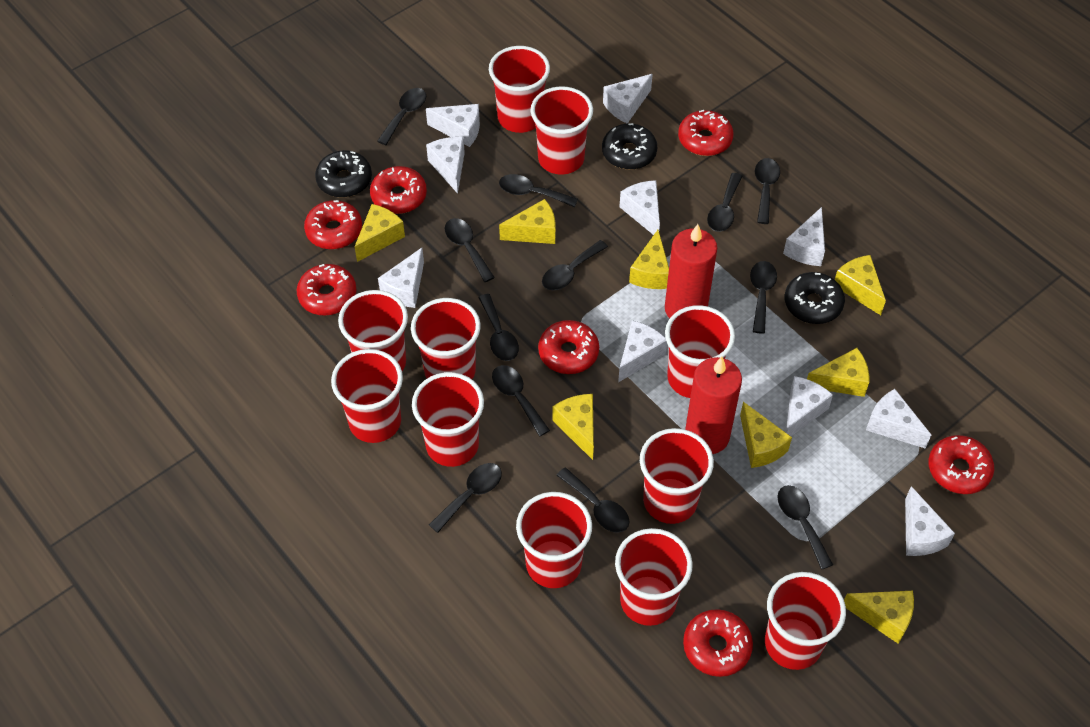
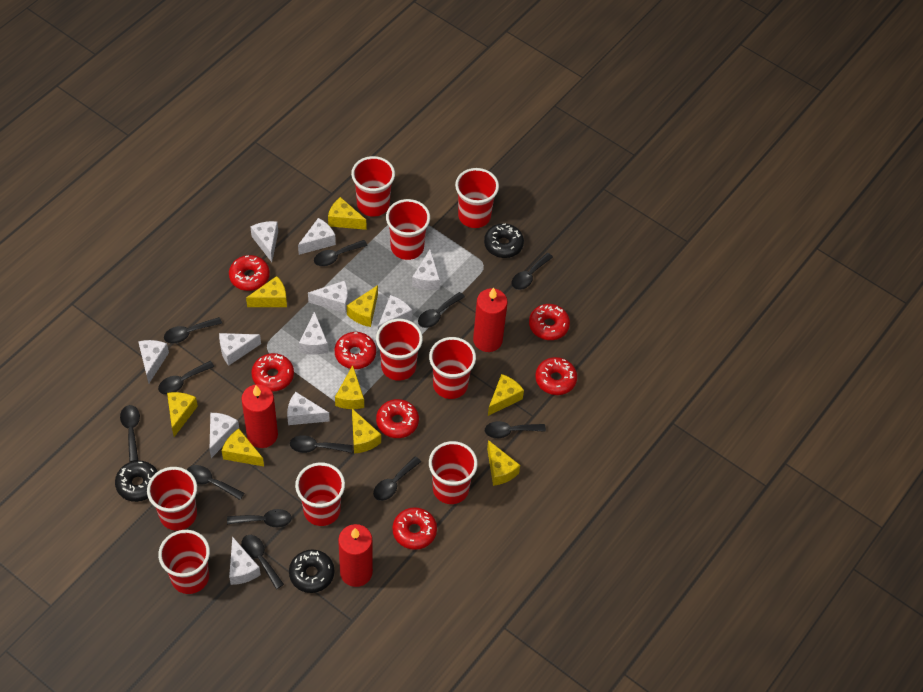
red candle: 2 -> 3
red cup: 11 -> 9
white cheese: 10 -> 11
yellow cheese: 8 -> 9

